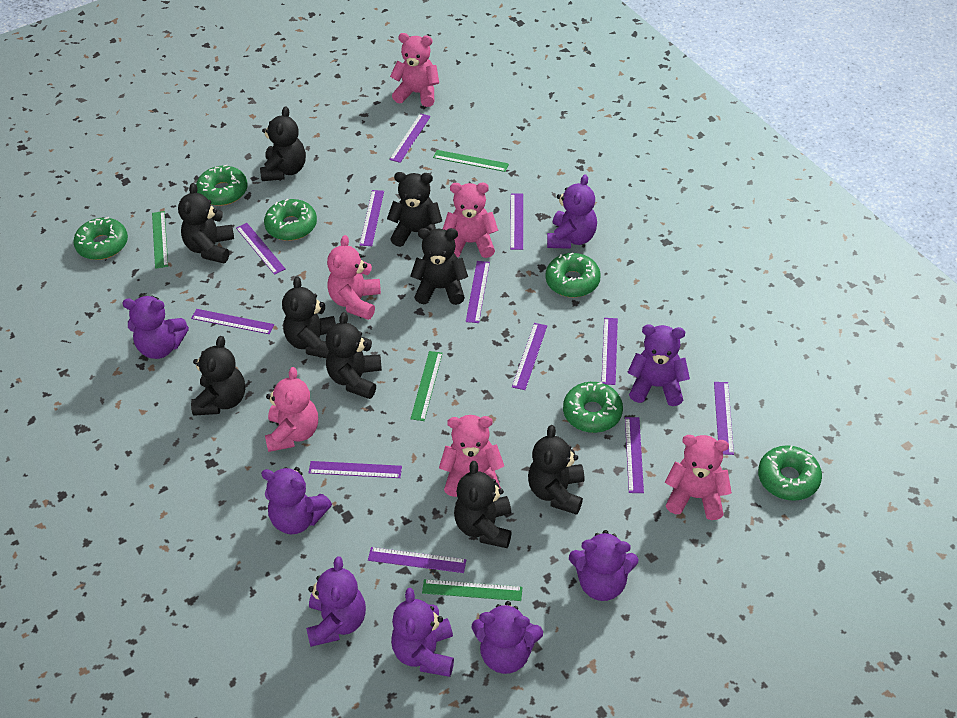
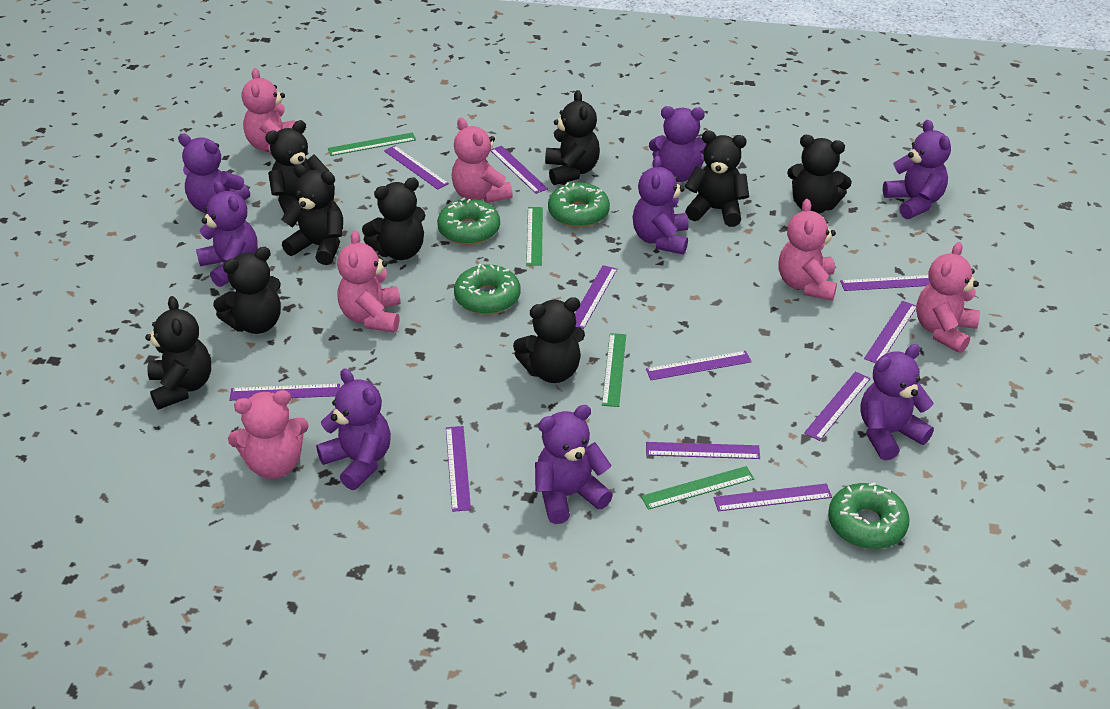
green donut: 6 -> 4
purple ruler: 12 -> 11

